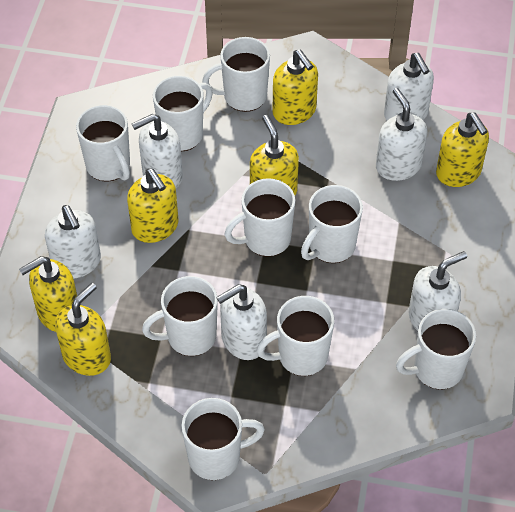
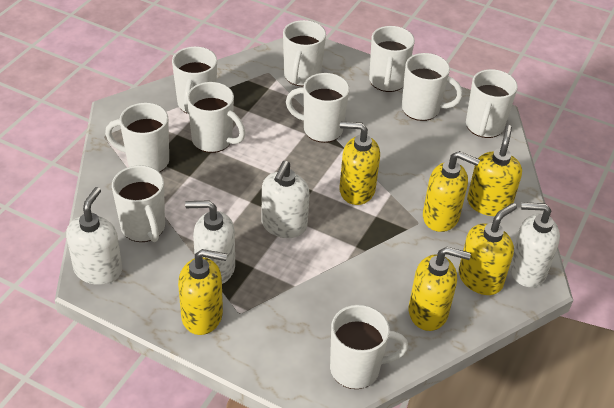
white mug: 9 -> 10
white soap dispenser: 6 -> 4

